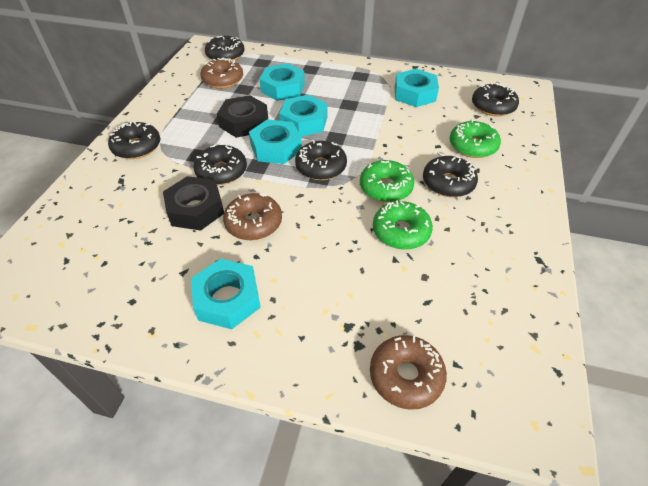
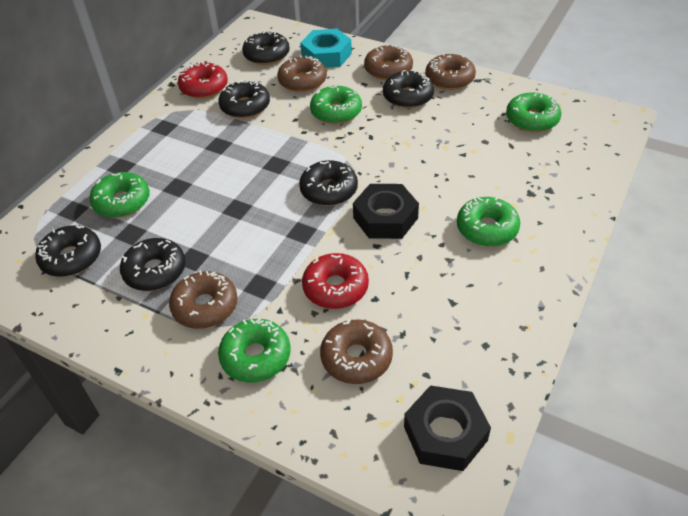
brown donut: 3 -> 5
green donut: 3 -> 5
red donut: 0 -> 2
turquoise nut: 5 -> 1

